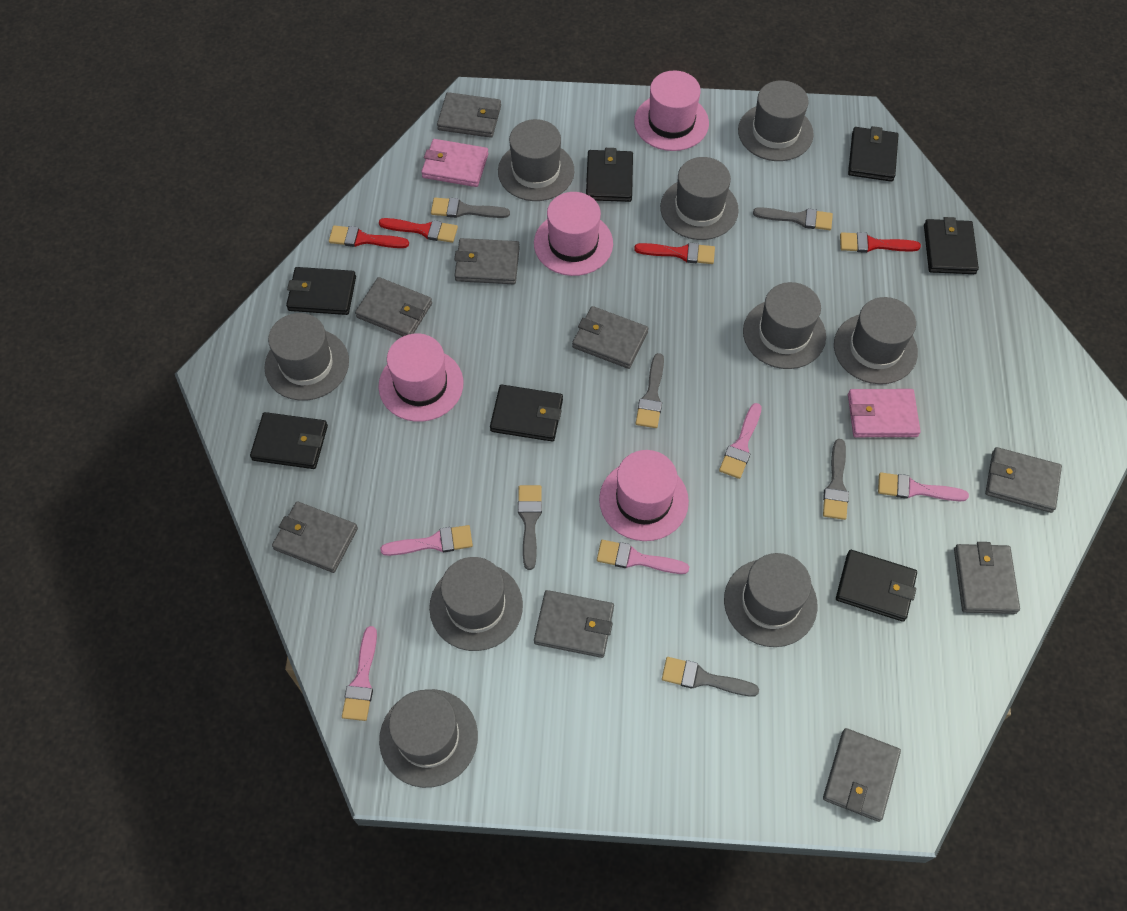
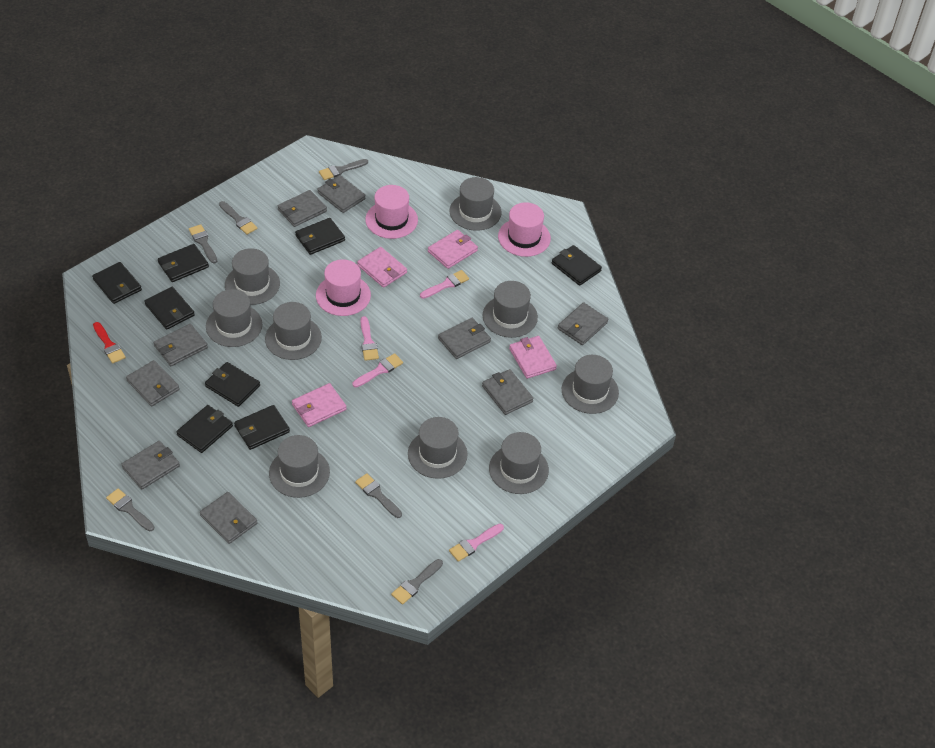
black wallet: 7 -> 8
pink brush: 5 -> 4
pink hat: 4 -> 3
pink wallet: 2 -> 4
red brush: 4 -> 1

